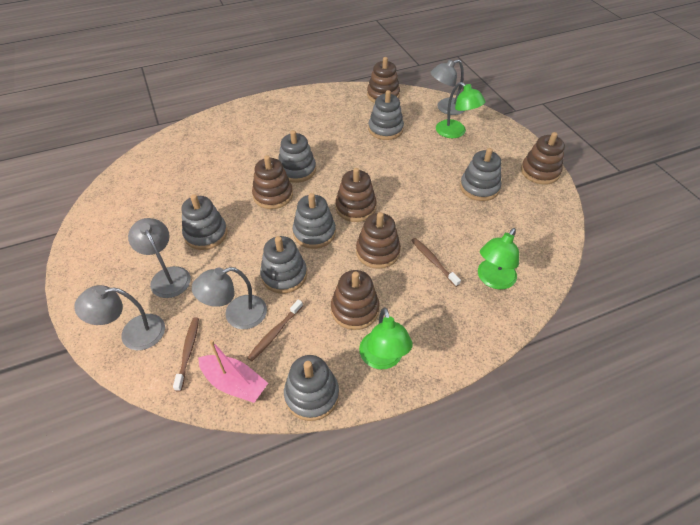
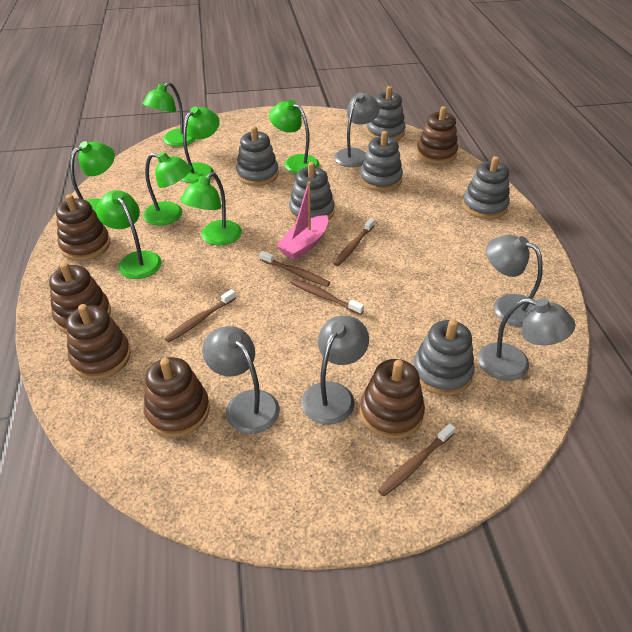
brown toothbrush: 3 -> 5
green lamp: 3 -> 7
grey lamp: 4 -> 5
grey stacking toy: 7 -> 6

